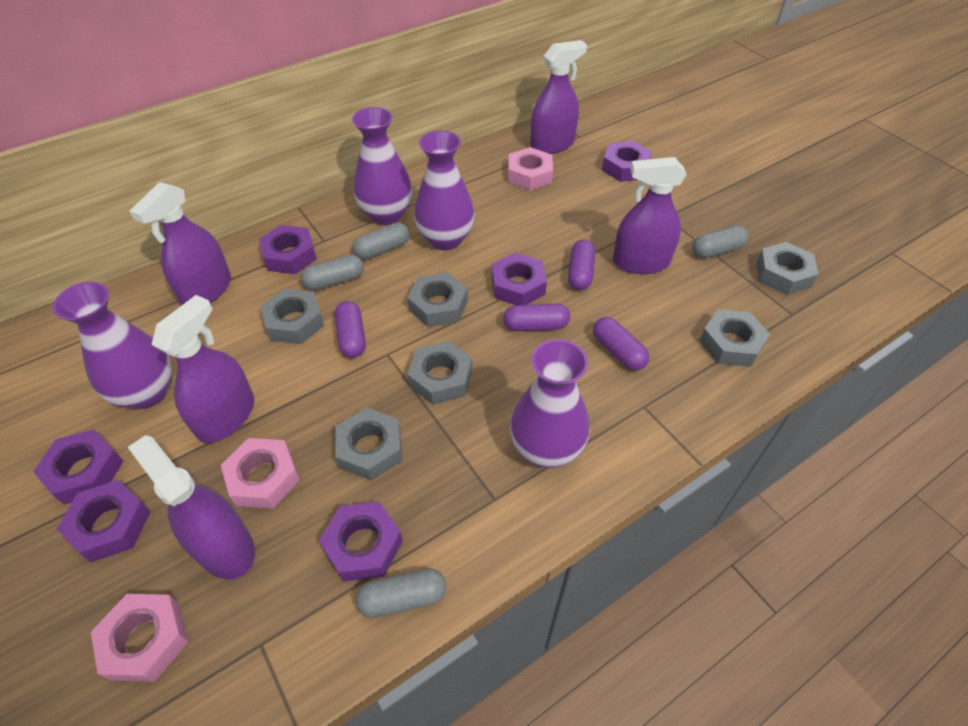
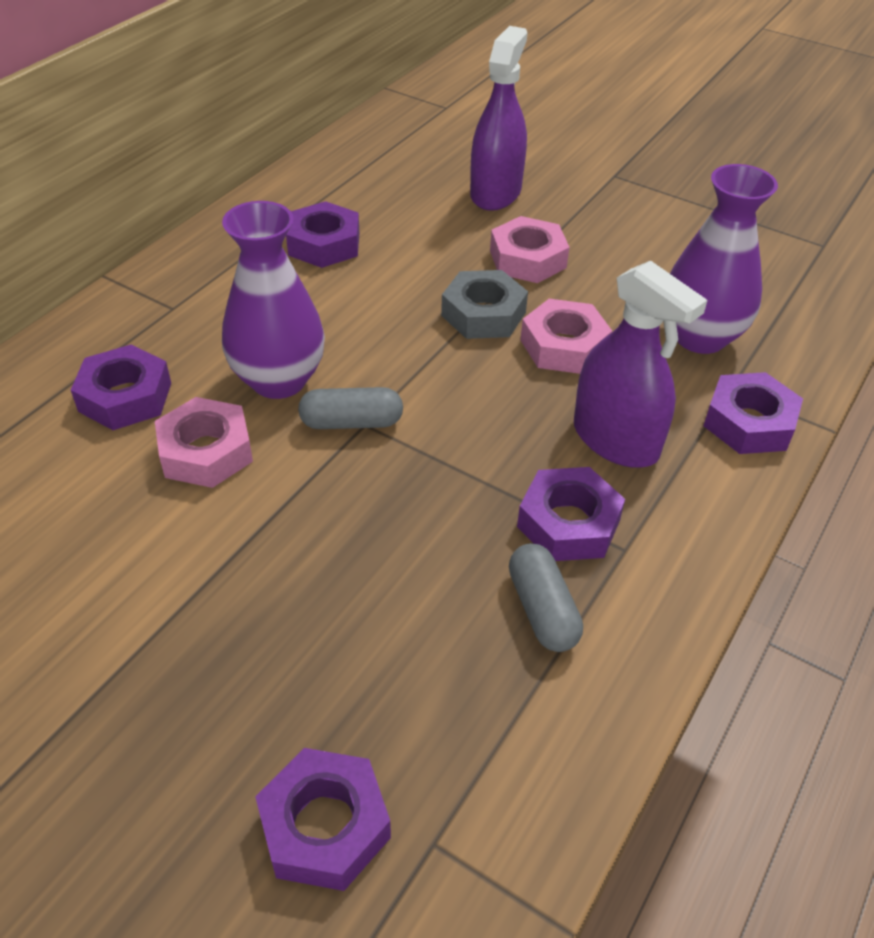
grey capsule: 4 -> 2
grey nut: 6 -> 1
purple capsule: 4 -> 0
purple nut: 6 -> 5
purple spray bottle: 5 -> 2
purple vase: 4 -> 2

